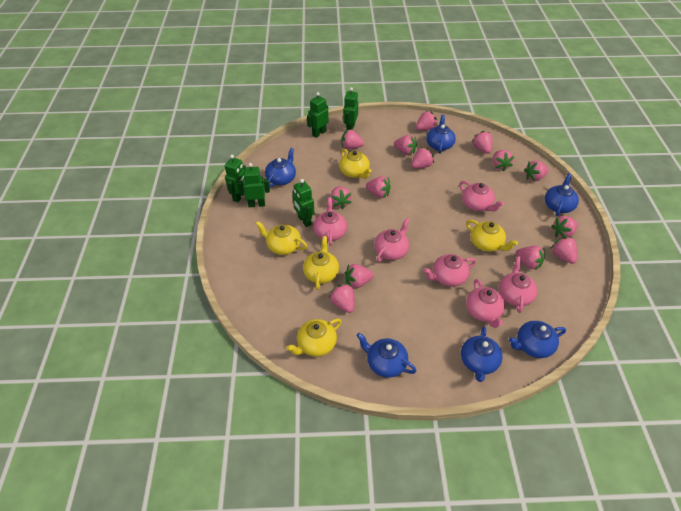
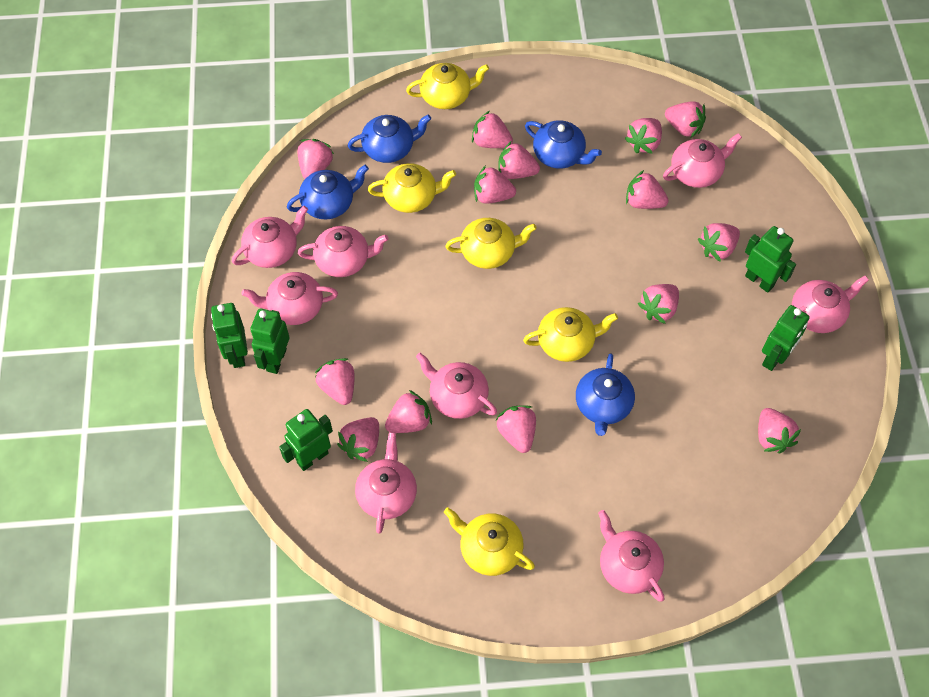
blue teapot: 6 -> 4
pink teapot: 6 -> 8

